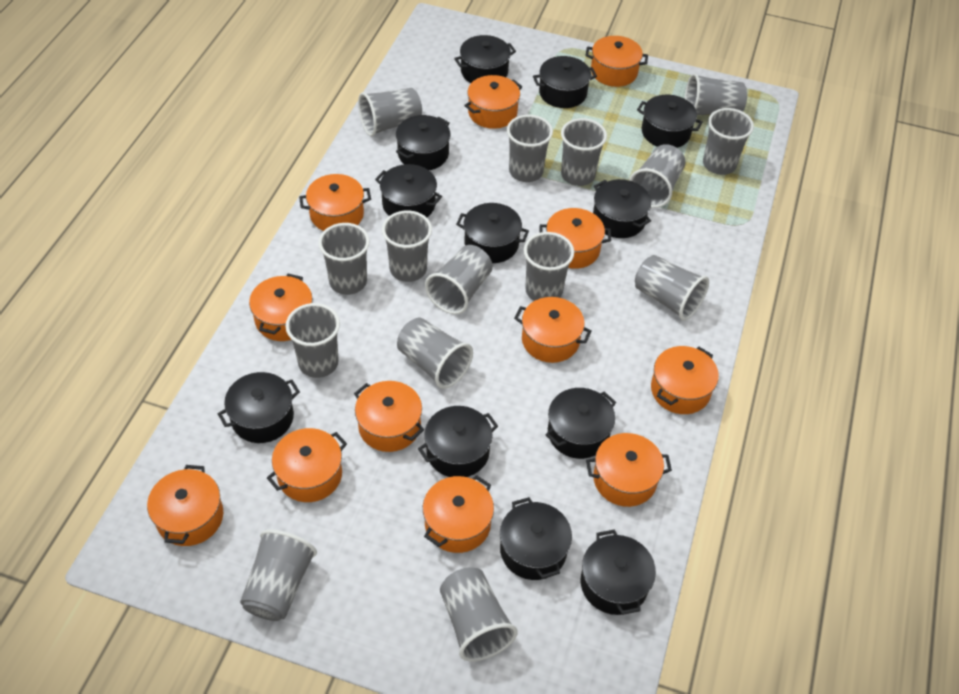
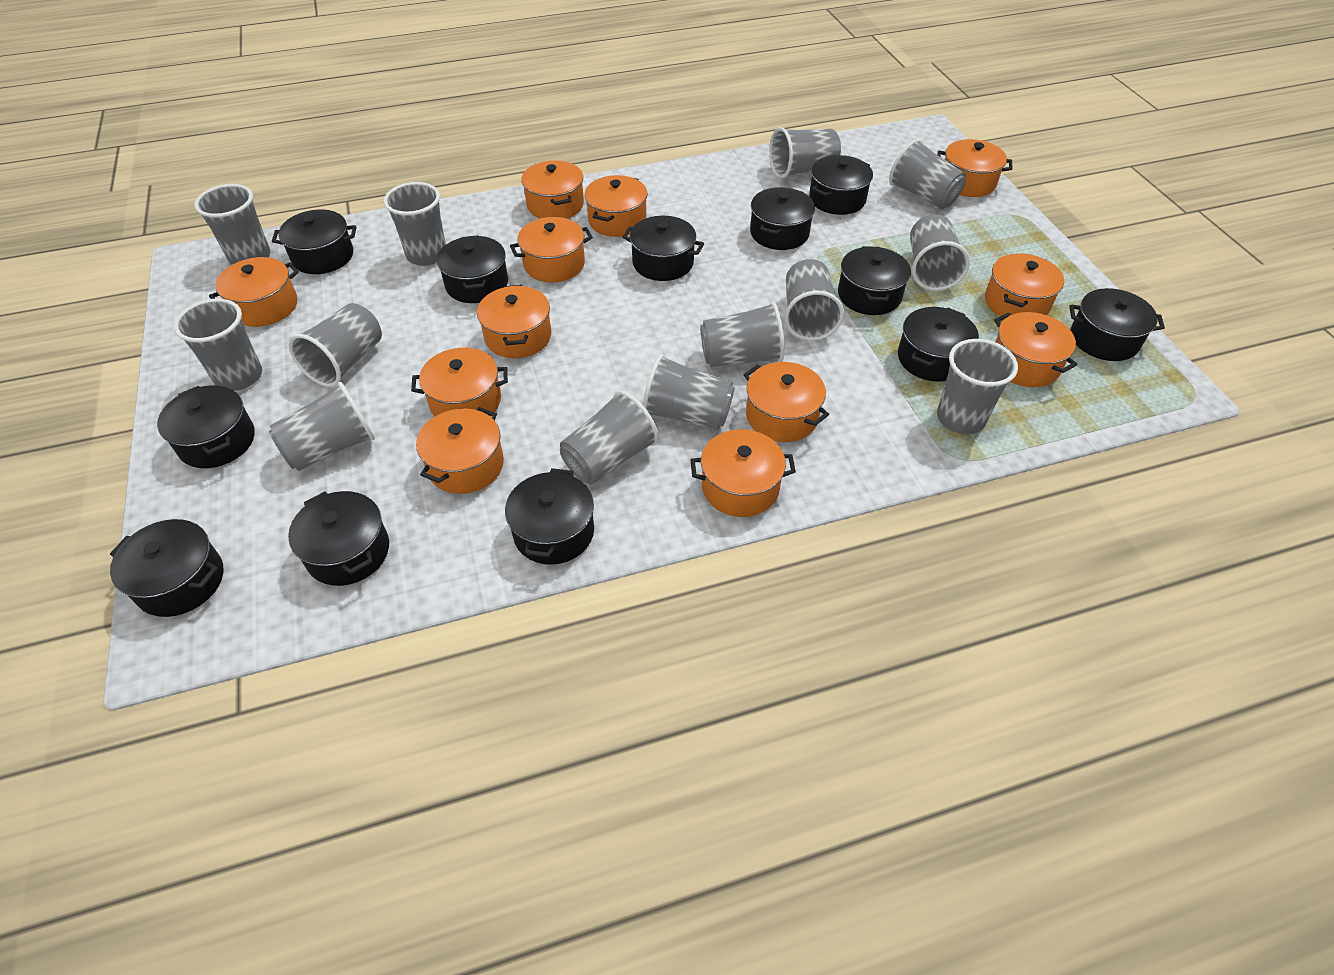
grey cup: 15 -> 13

